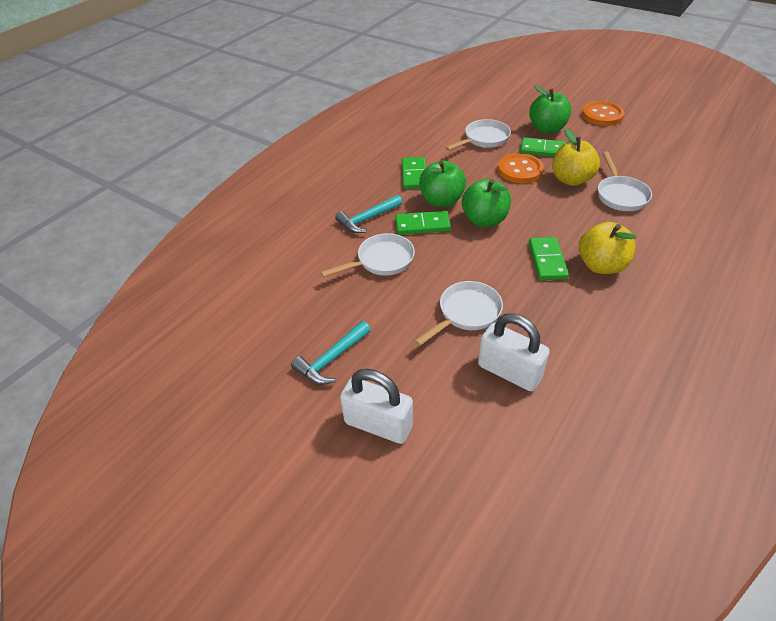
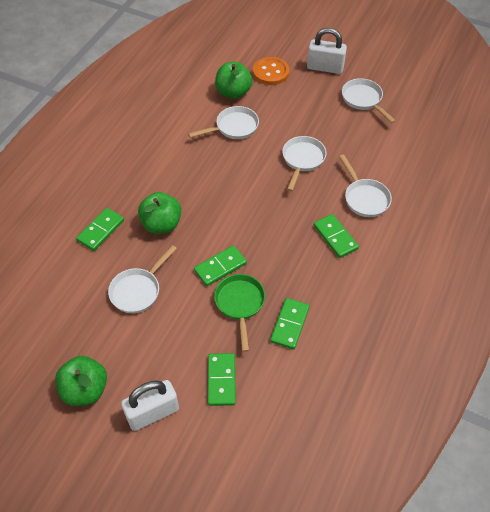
green domino: 4 -> 5
green pan: 0 -> 1
orange button: 2 -> 1
turquoise hammer: 2 -> 0
white pan: 4 -> 5
yellow apple: 2 -> 0

